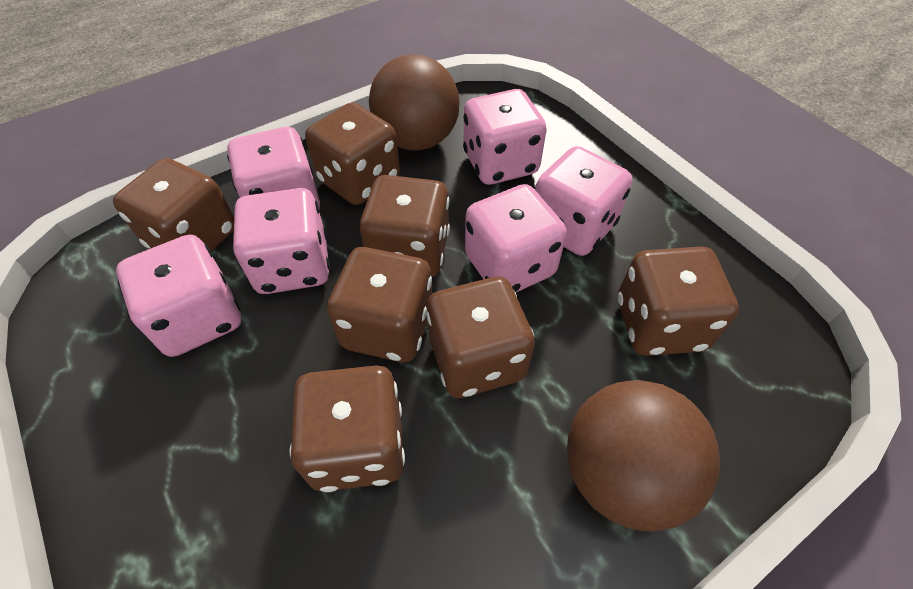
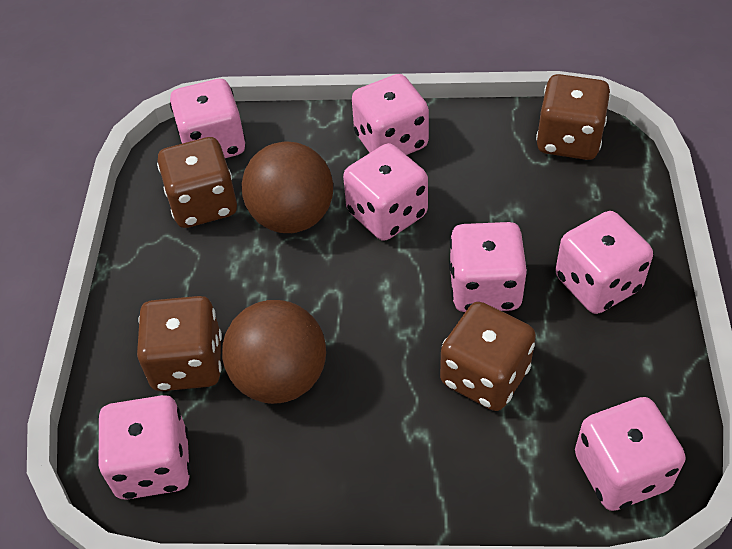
brown dice: 7 -> 4
pink dice: 6 -> 7

